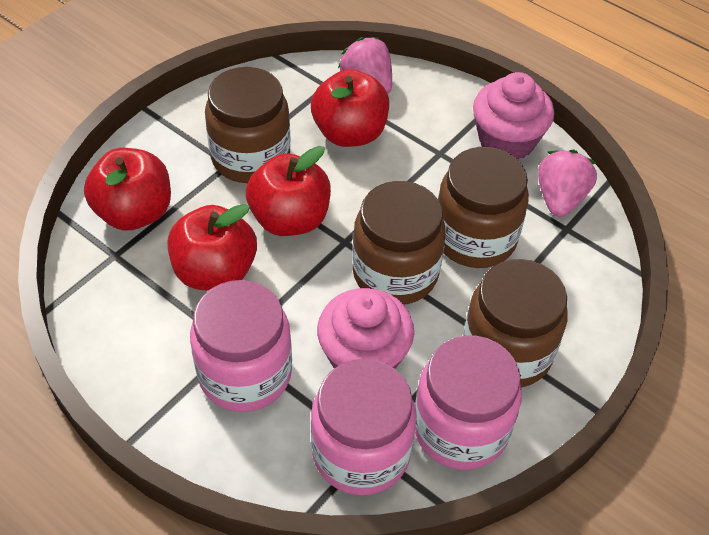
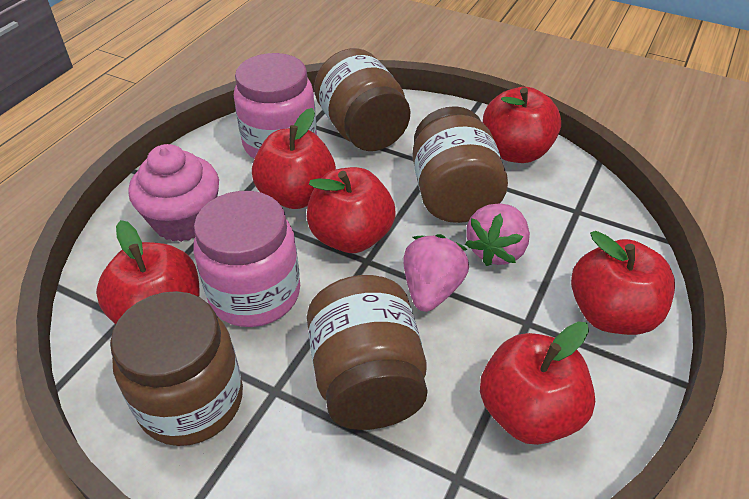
pink cupcake: 2 -> 1
pink jar: 3 -> 2
red apple: 4 -> 6

